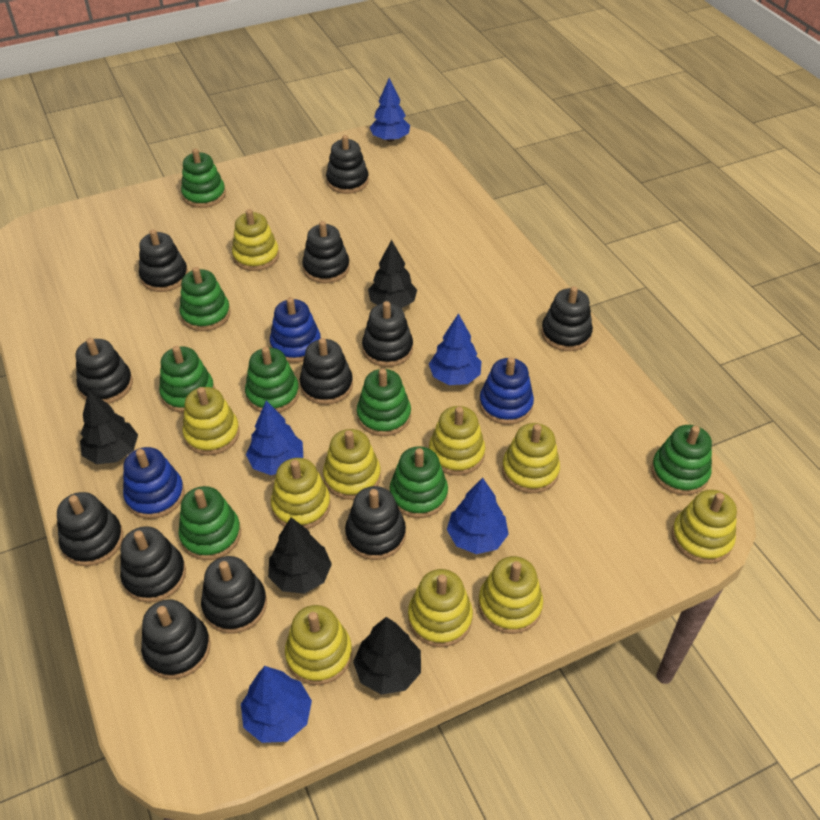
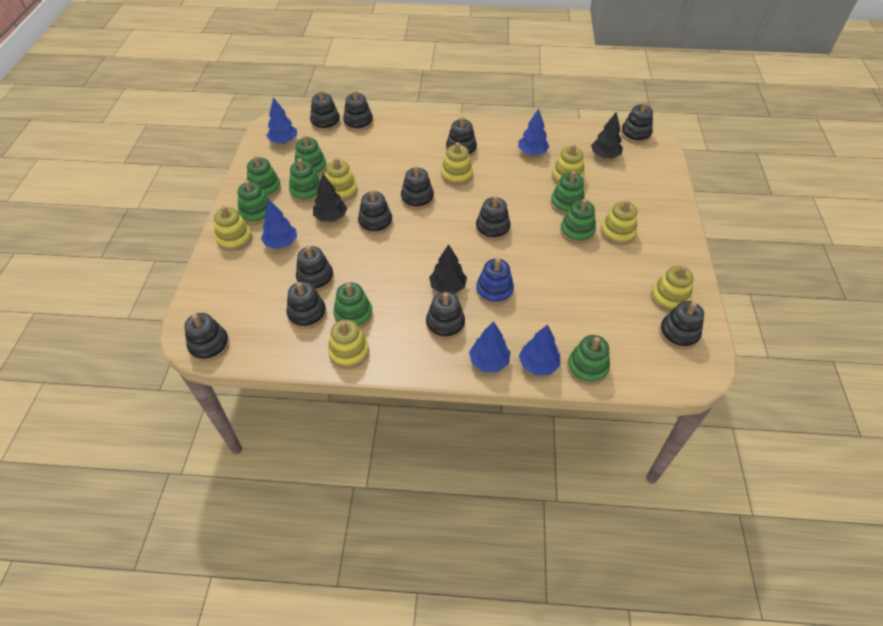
black tree: 4 -> 3
blue stacking toy: 3 -> 1
yellow stacking toy: 10 -> 7

